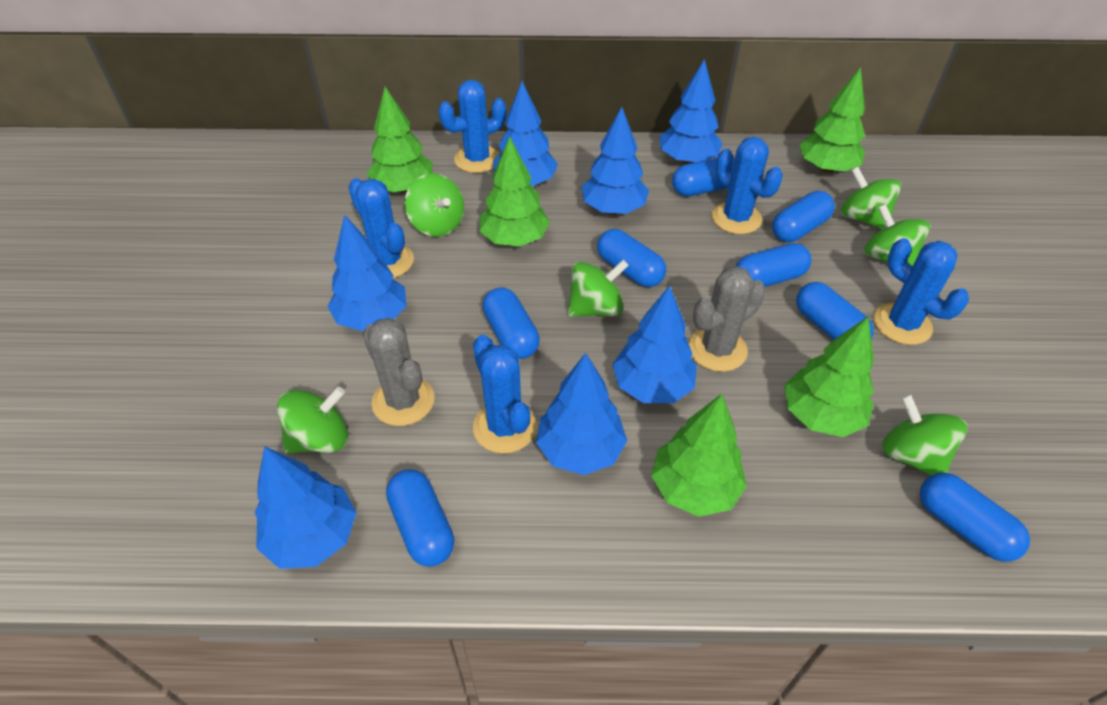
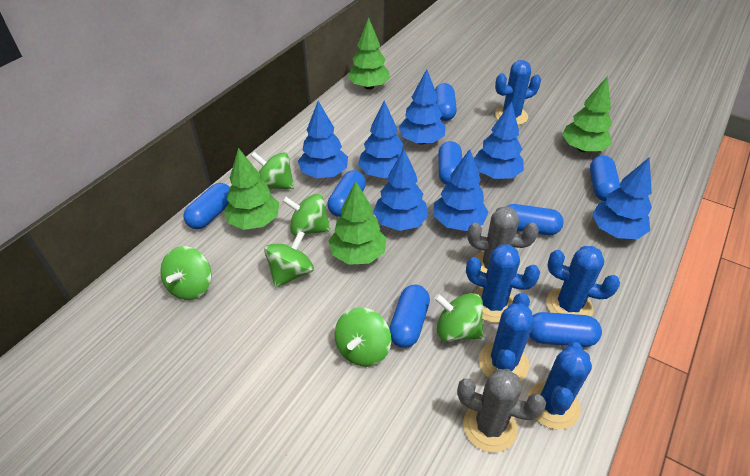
green tree: 5 -> 4

